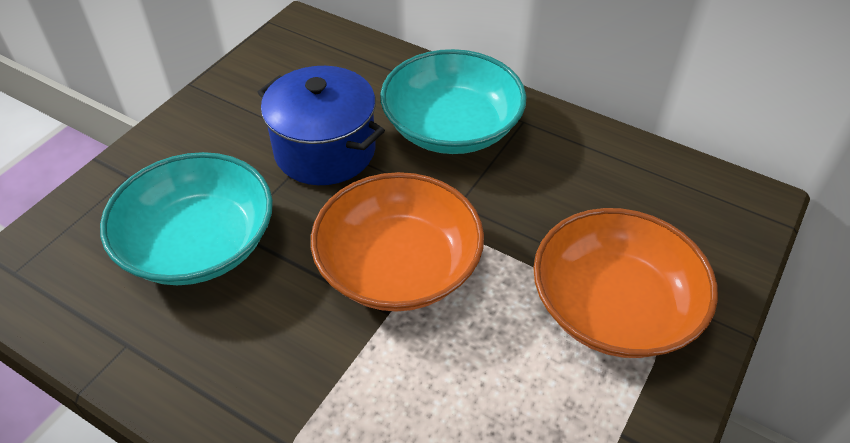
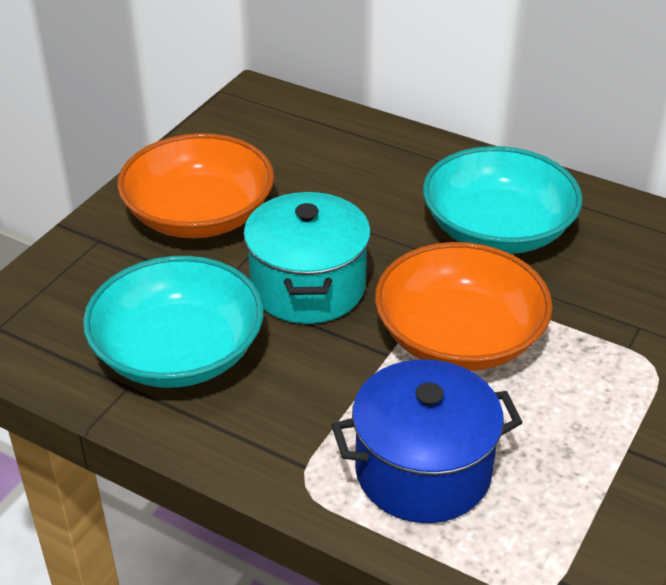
turquoise pot: 0 -> 1

